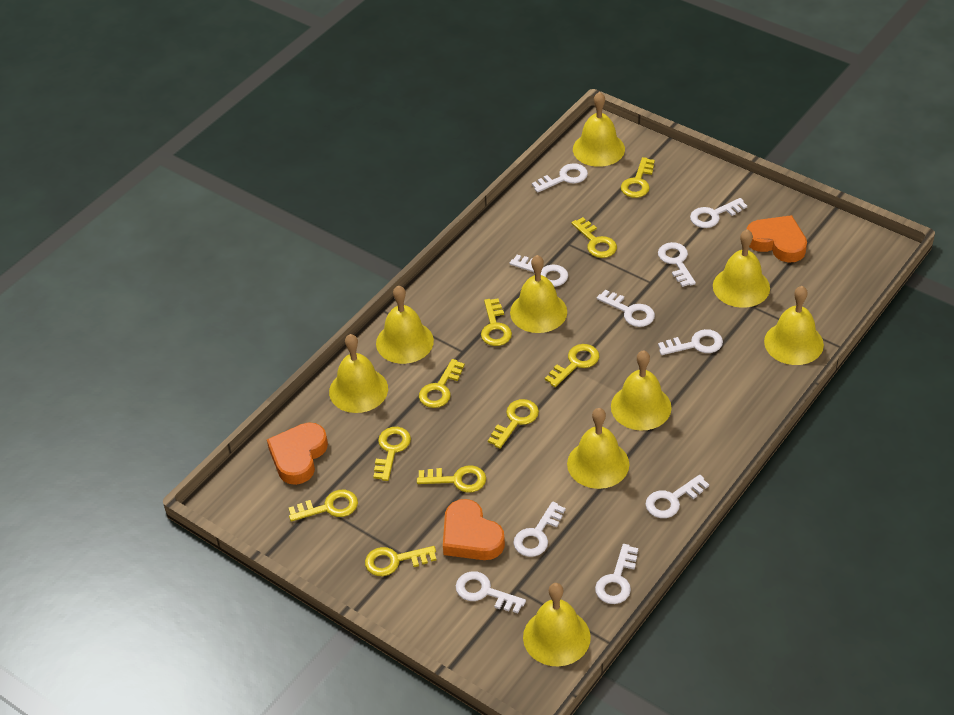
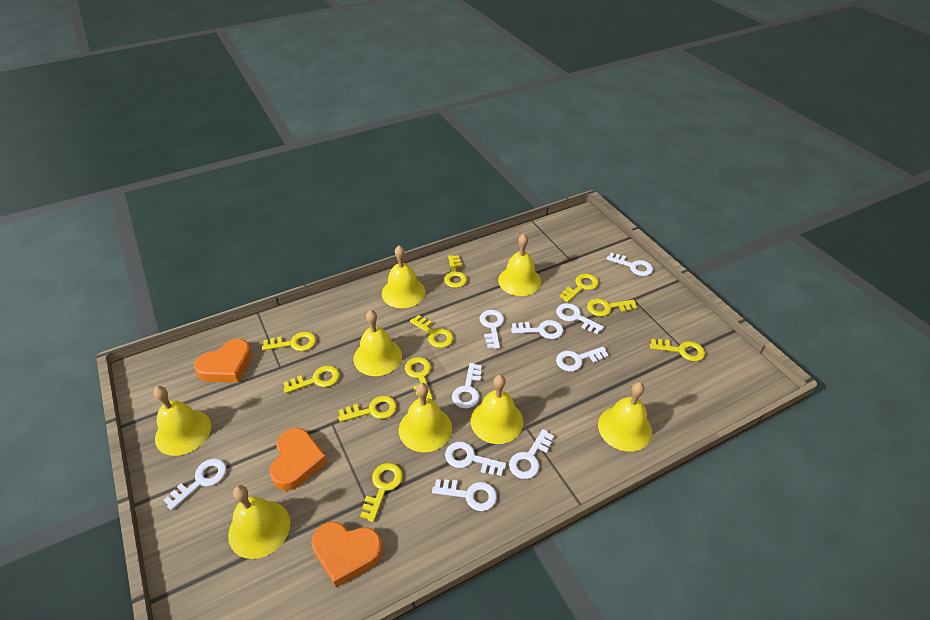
yellow bell: 9 -> 8

